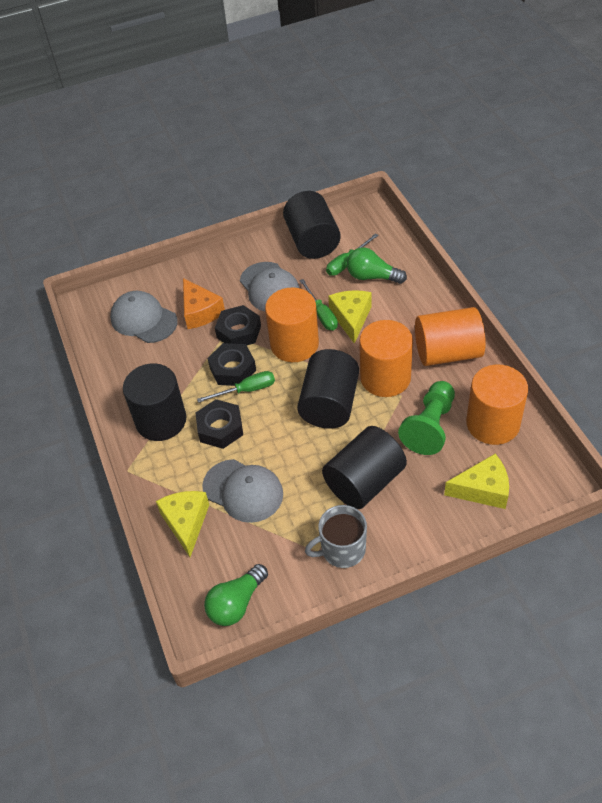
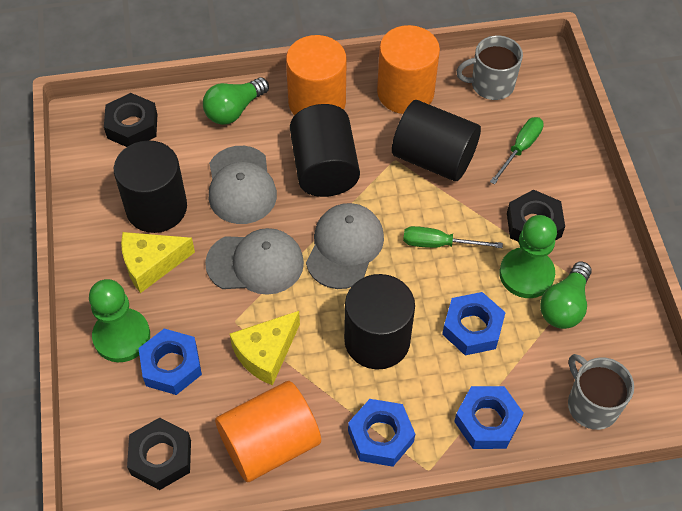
blue nut: 0 -> 4
green pawn: 1 -> 2
green screwdriver: 3 -> 2
grey mug: 1 -> 2
orange cheese: 1 -> 0
orange cylinder: 4 -> 3
yellow cheese: 3 -> 2

